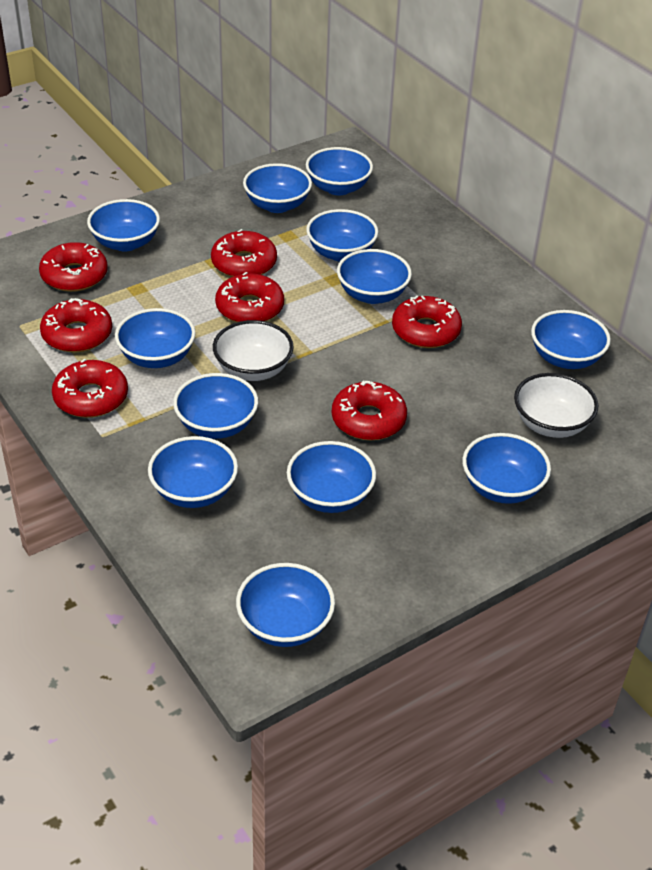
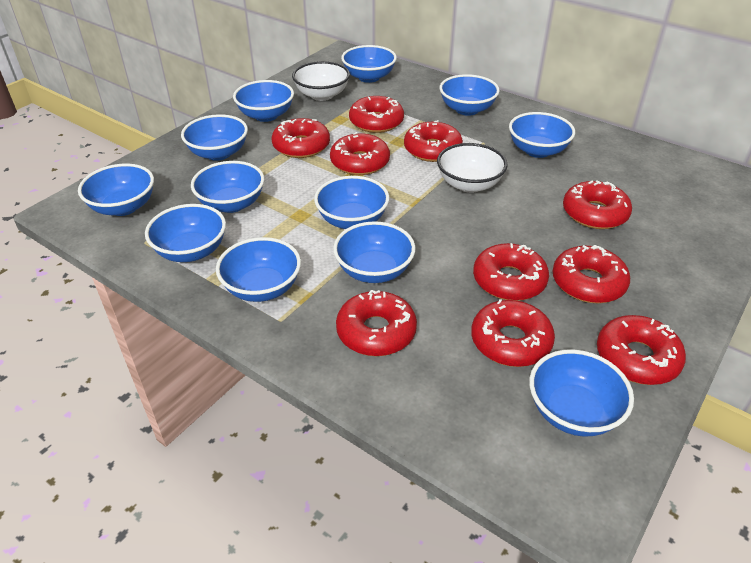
red donut: 7 -> 10

